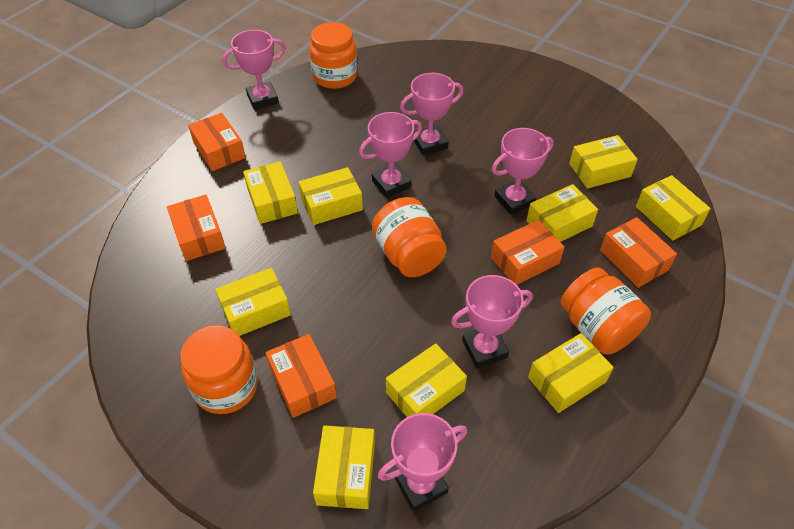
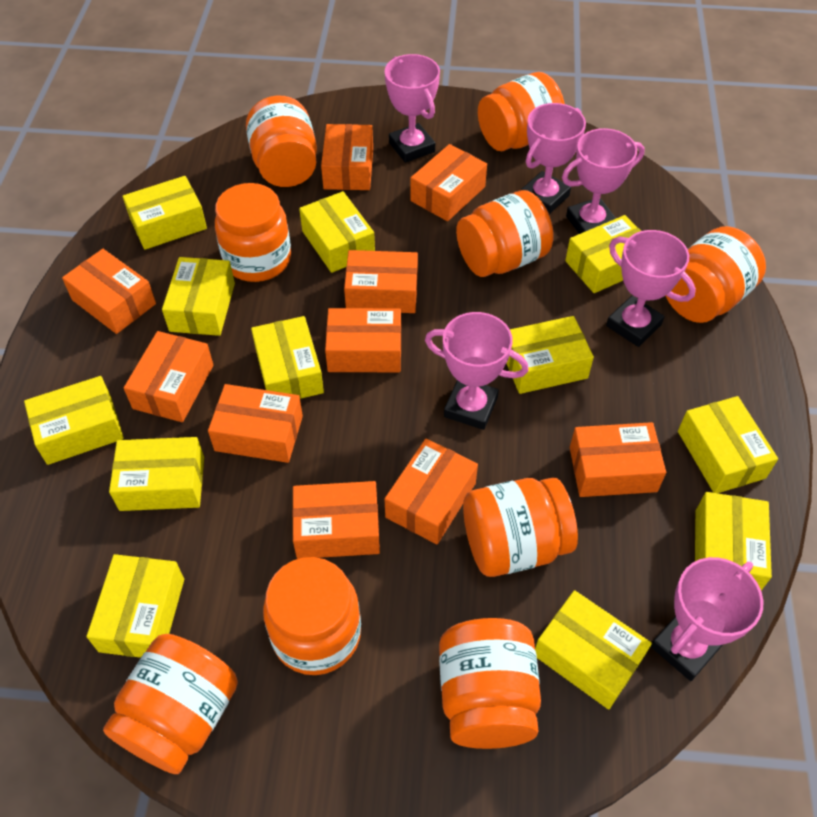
orange box: 5 -> 10
orange jar: 4 -> 9
yellow box: 9 -> 12

